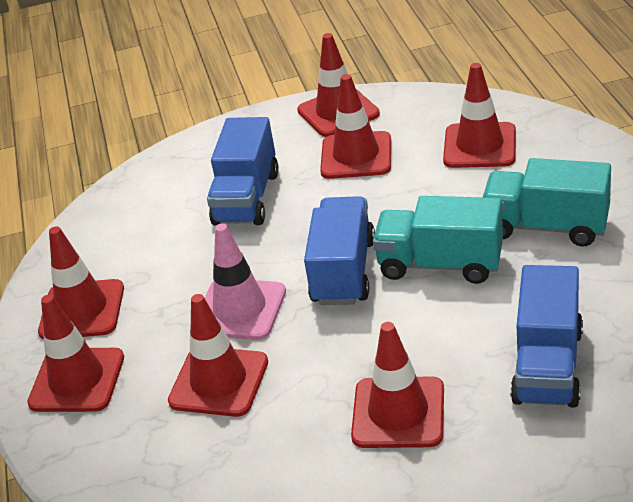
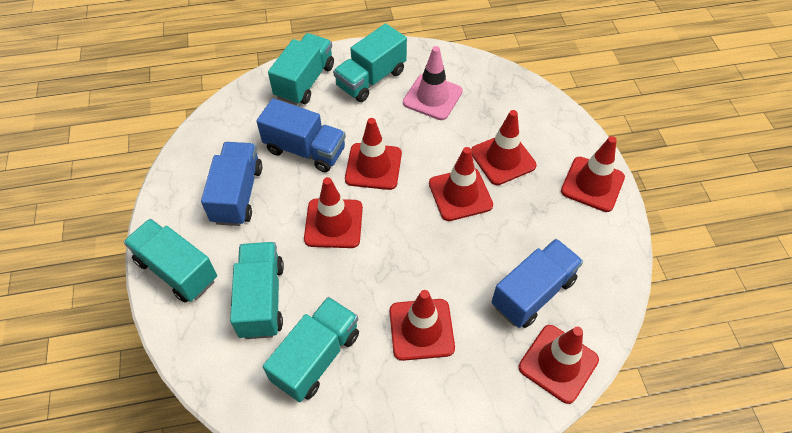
turquoise truck: 2 -> 5

